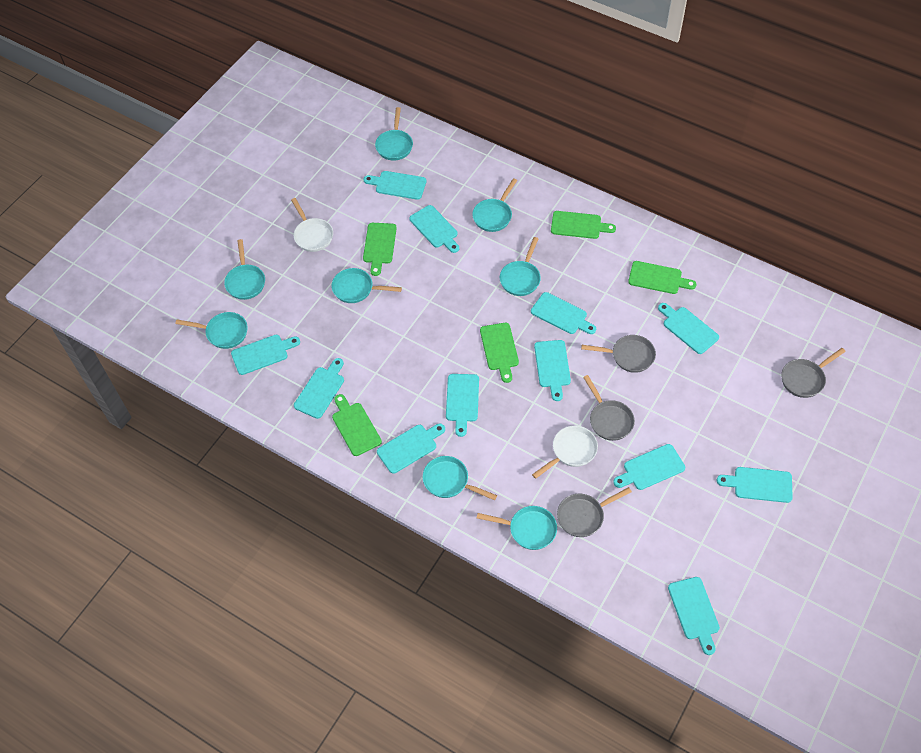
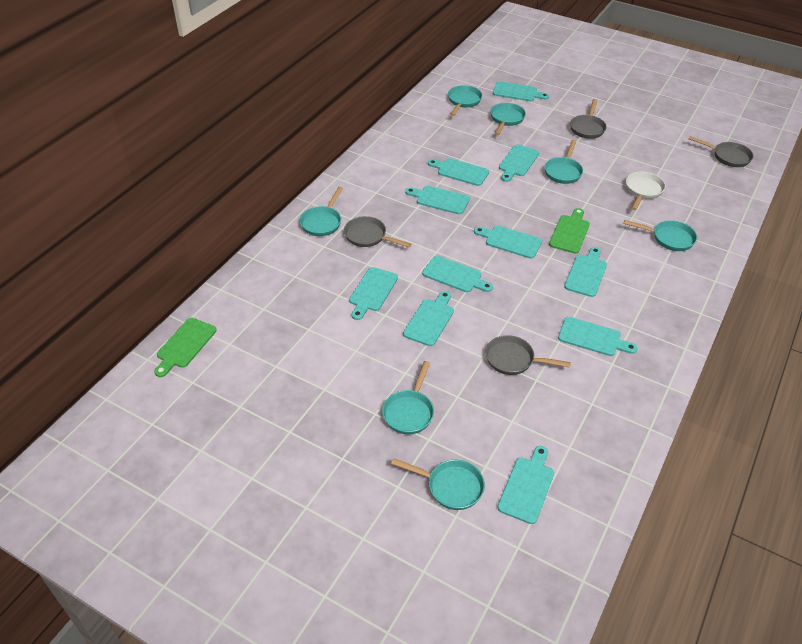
green cutting board: 5 -> 2
turquoise cutting board: 12 -> 11
turquoise pan: 8 -> 7
white pan: 2 -> 1

